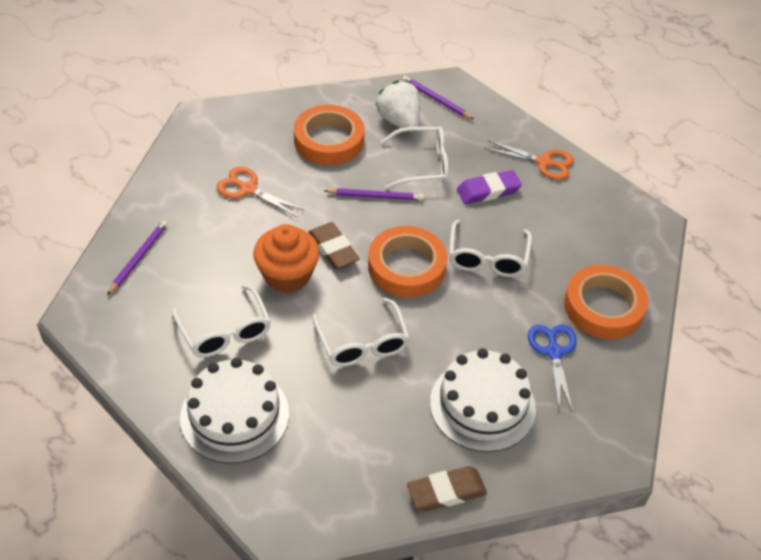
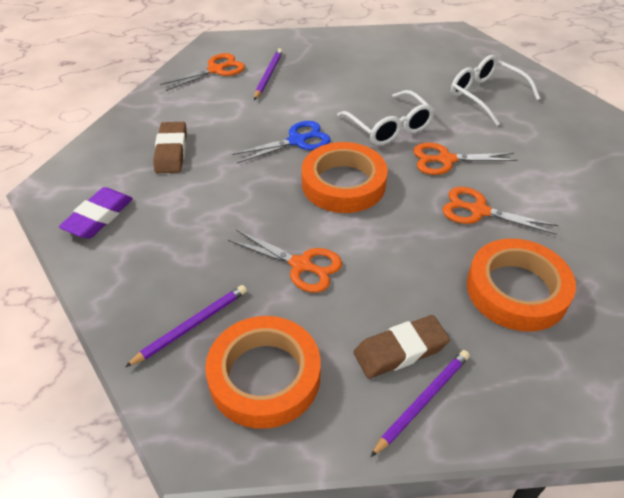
orange cupcake: 1 -> 0
orange scissors: 2 -> 4
white cake: 2 -> 0
white glasses: 4 -> 2
white strawberry: 1 -> 0

